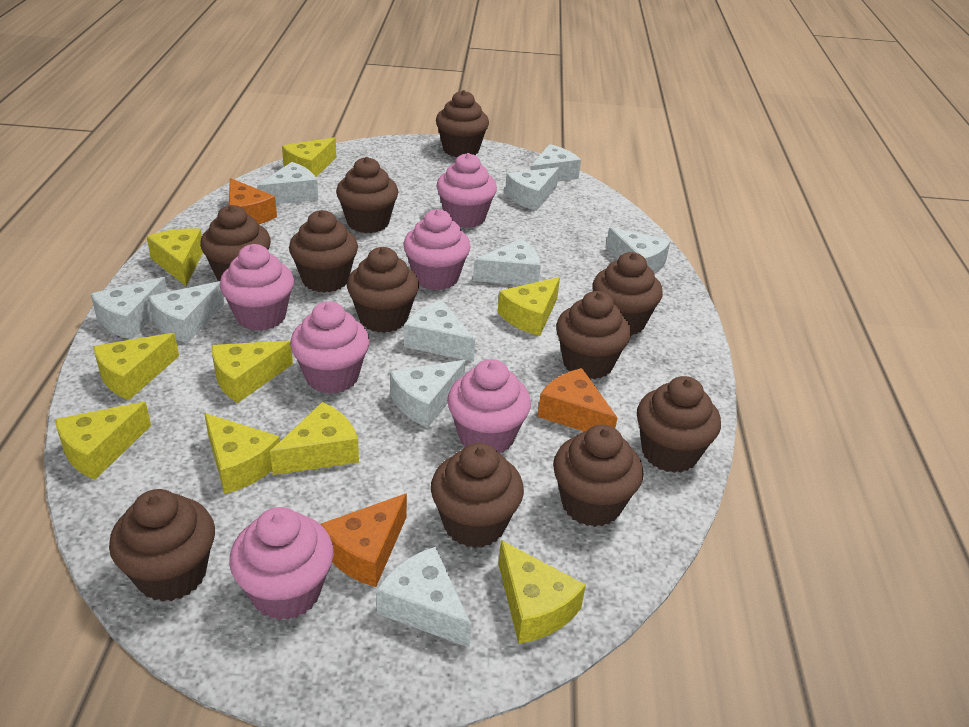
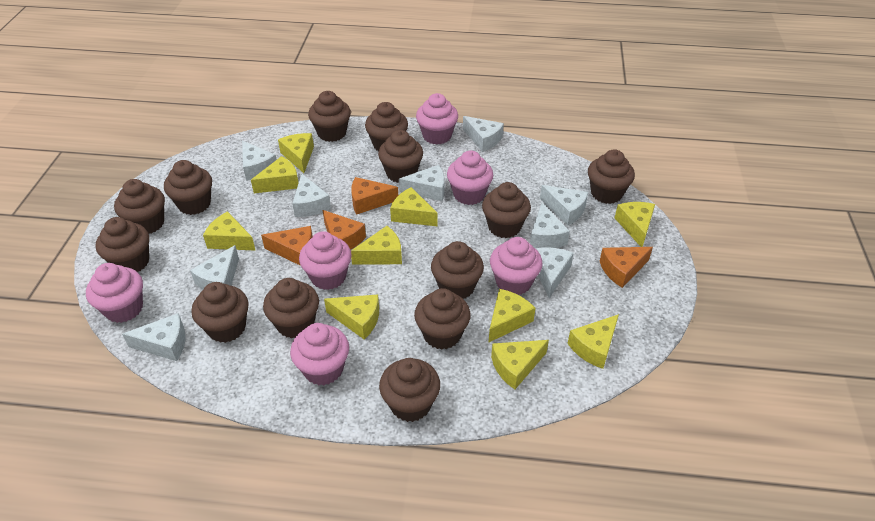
brown cupcake: 11 -> 13
orange cheese: 3 -> 4
white cheese: 10 -> 9
yellow cheese: 9 -> 10

